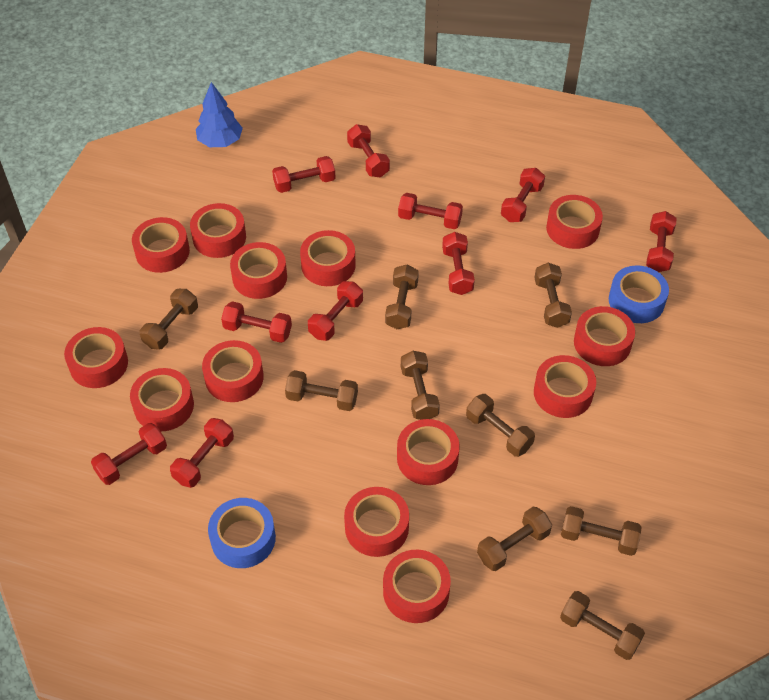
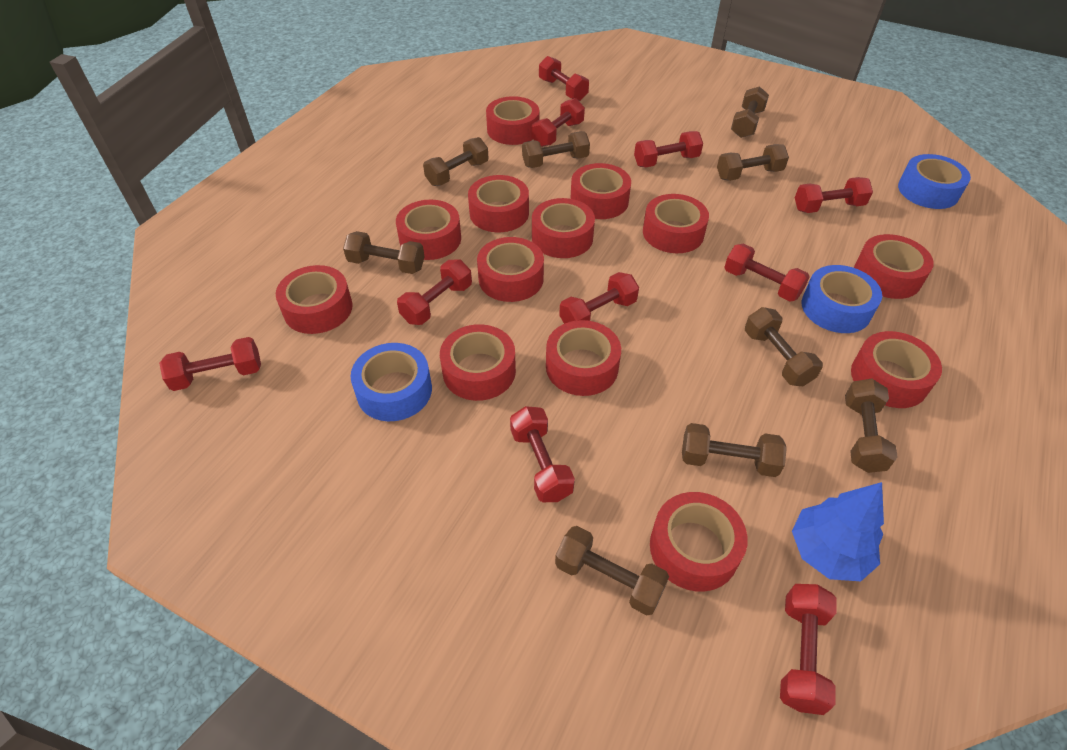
blue tape: 2 -> 3

